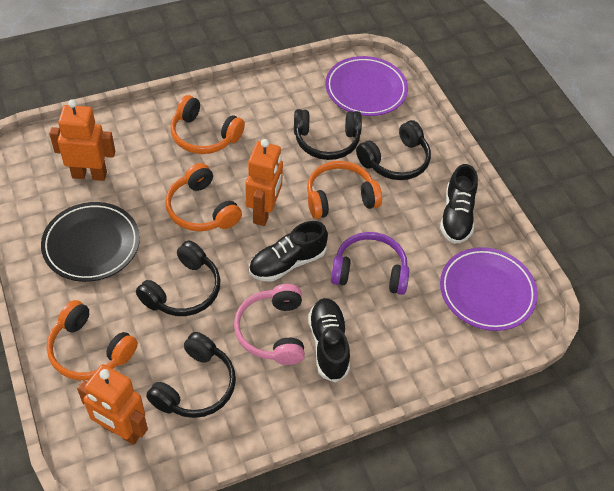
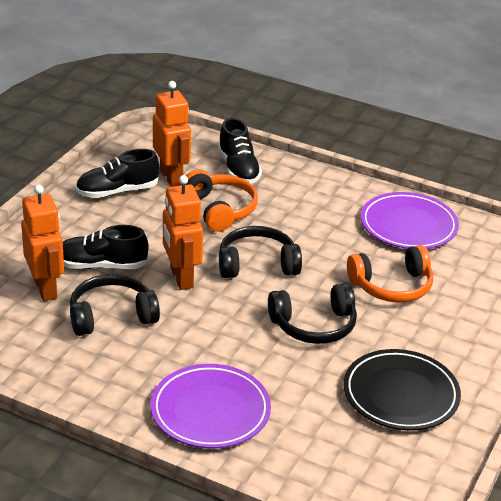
black headphones: 4 -> 3
orange headphones: 4 -> 2
pink headphones: 1 -> 0
purple headphones: 1 -> 0

